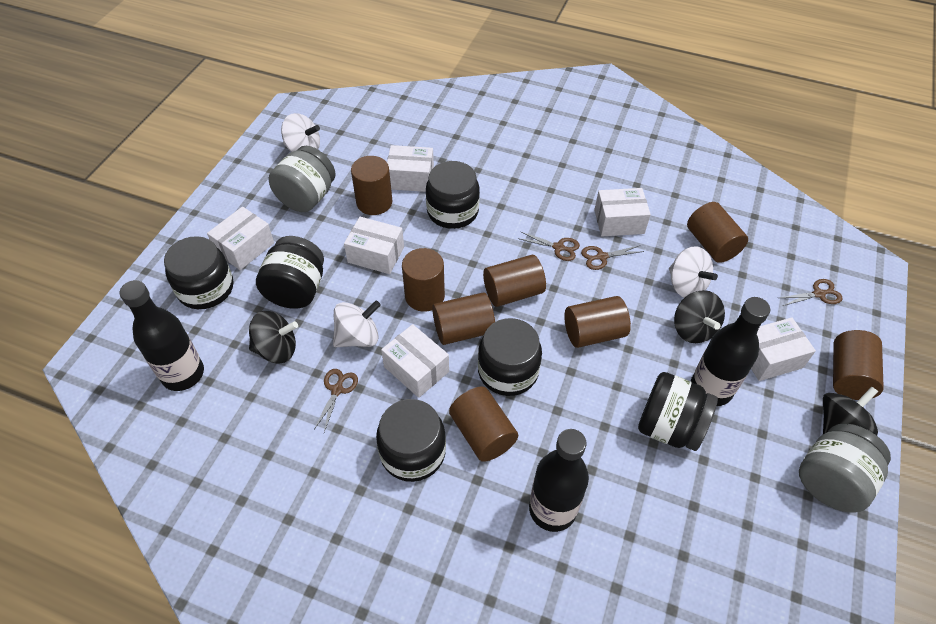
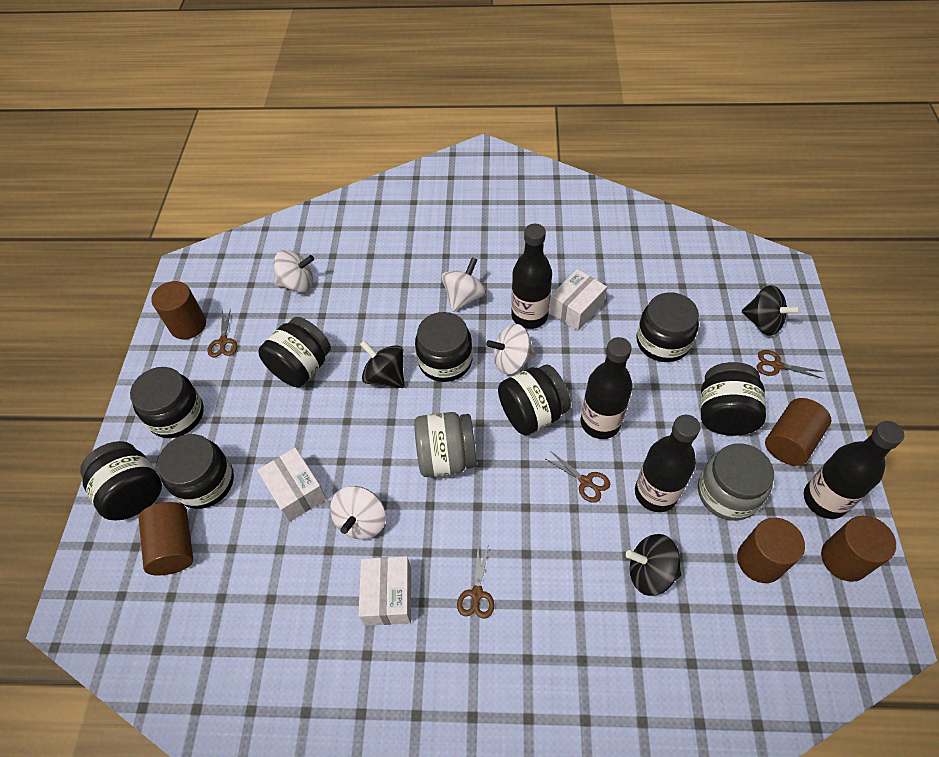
black bottle: 3 -> 4
black jar: 6 -> 8
brown cylinder: 8 -> 5
white box: 6 -> 3
white spinning top: 3 -> 4

